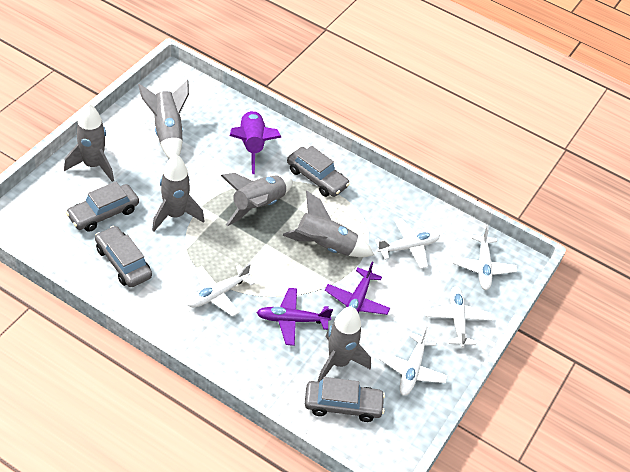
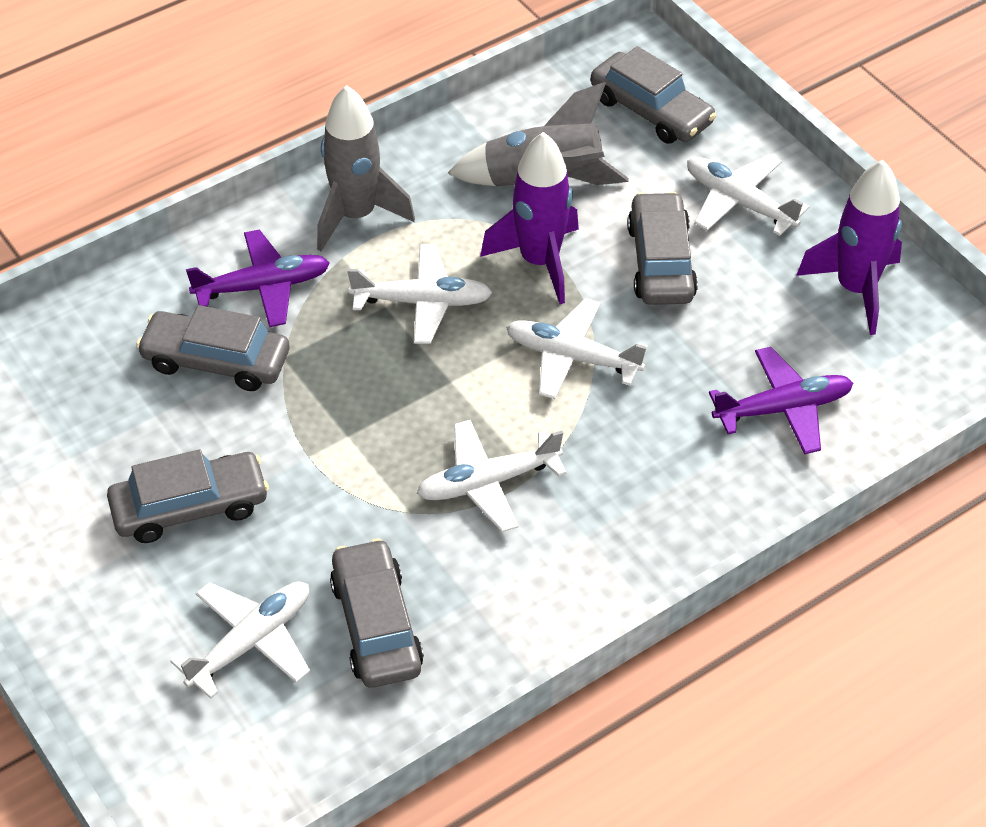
grey car: 4 -> 5
grey rocket: 6 -> 2
purple rocket: 1 -> 2

